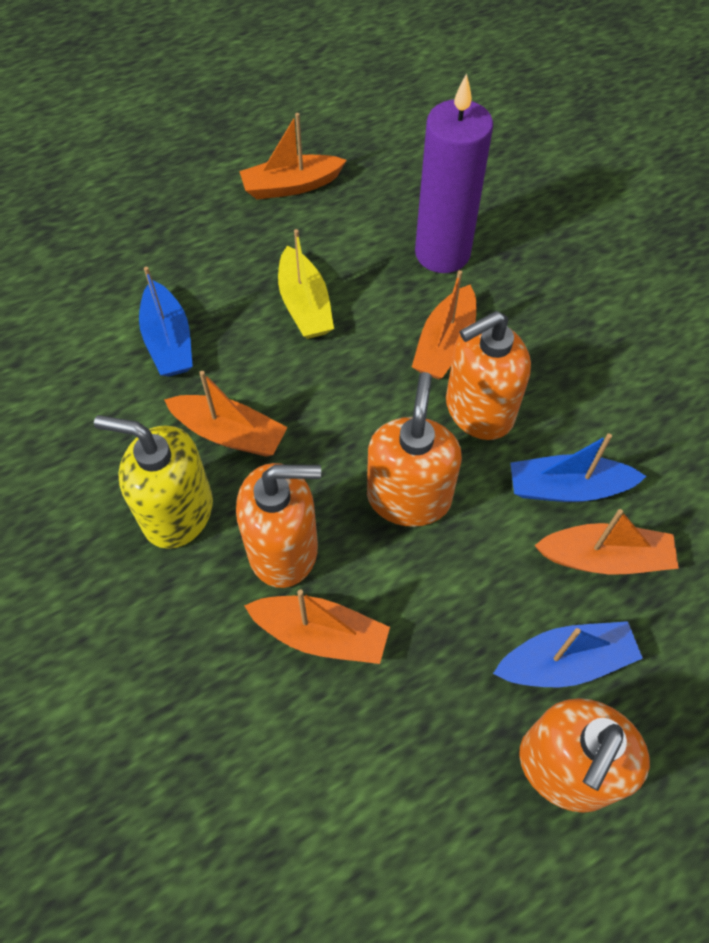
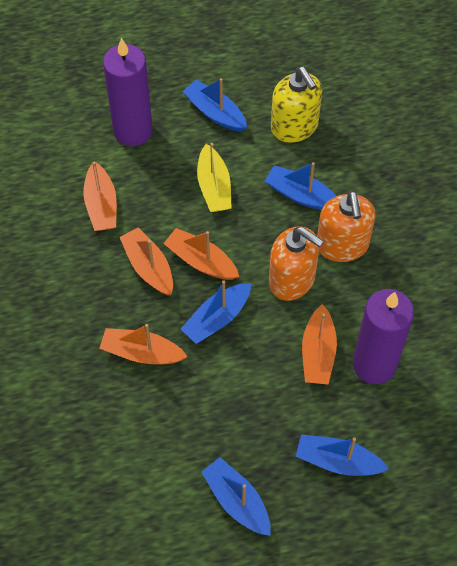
blue boat: 3 -> 5
orange soap dispenser: 4 -> 2
purple candle: 1 -> 2

